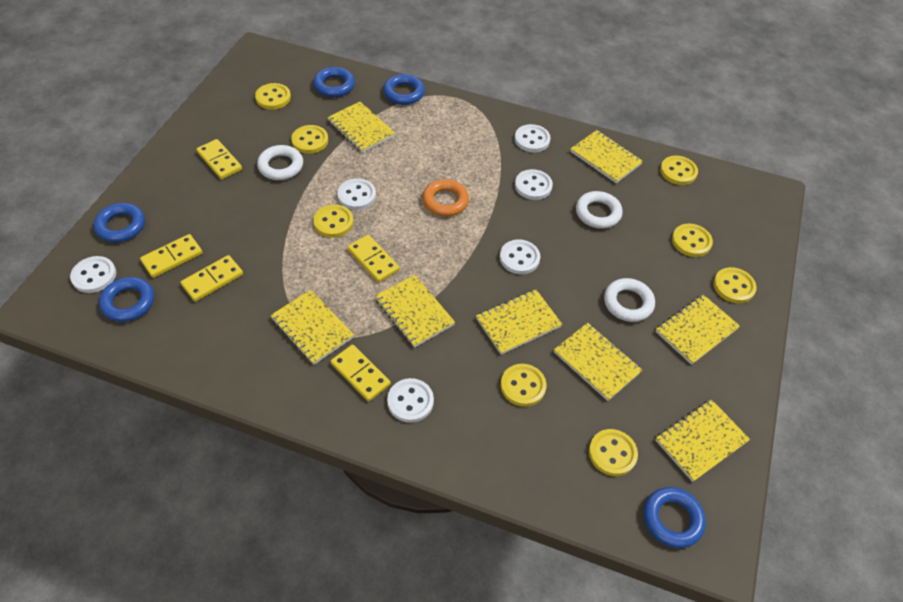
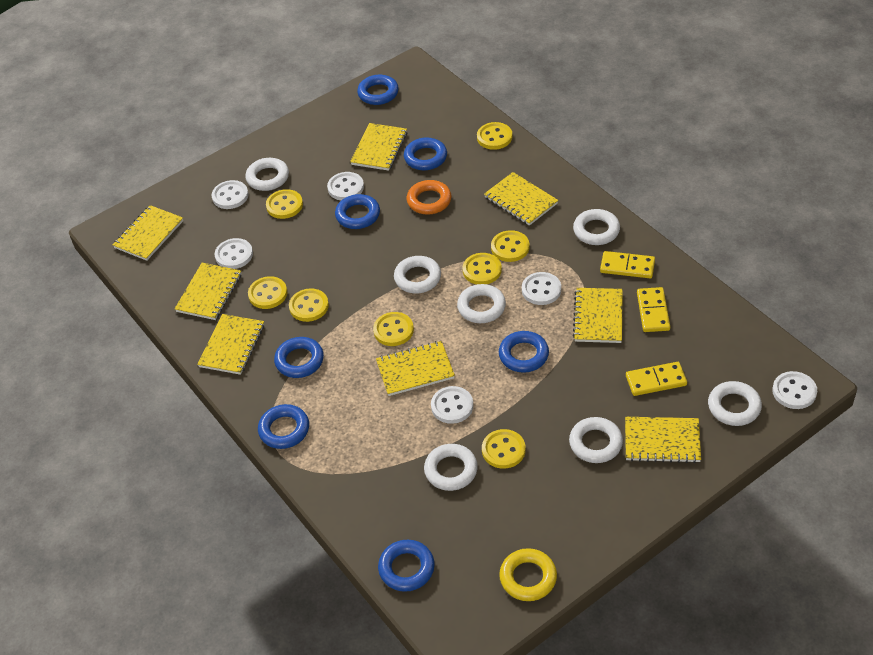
blue ring: 5 -> 7
white ring: 3 -> 7
yellow domino: 5 -> 3
yellow ring: 0 -> 1

